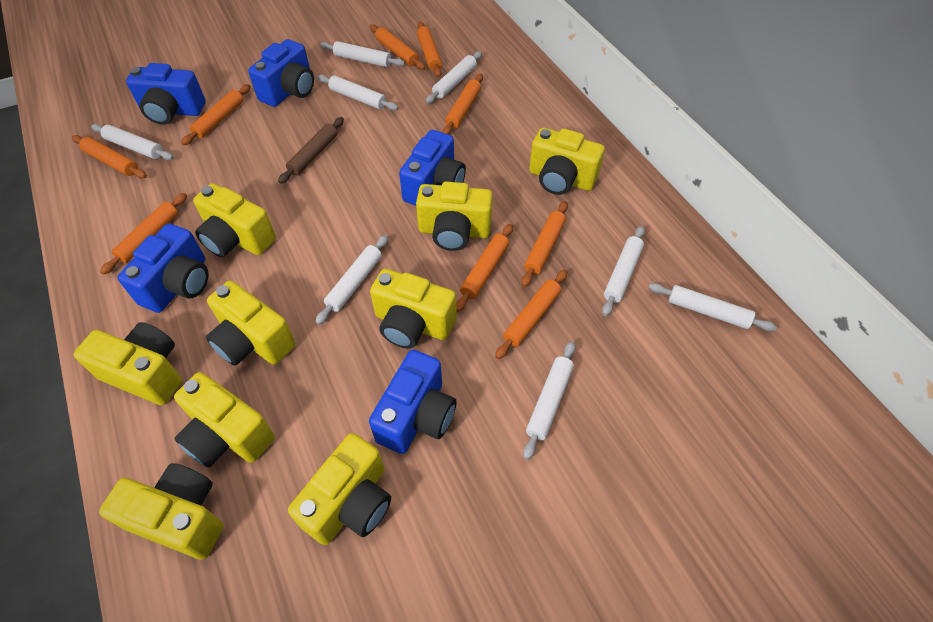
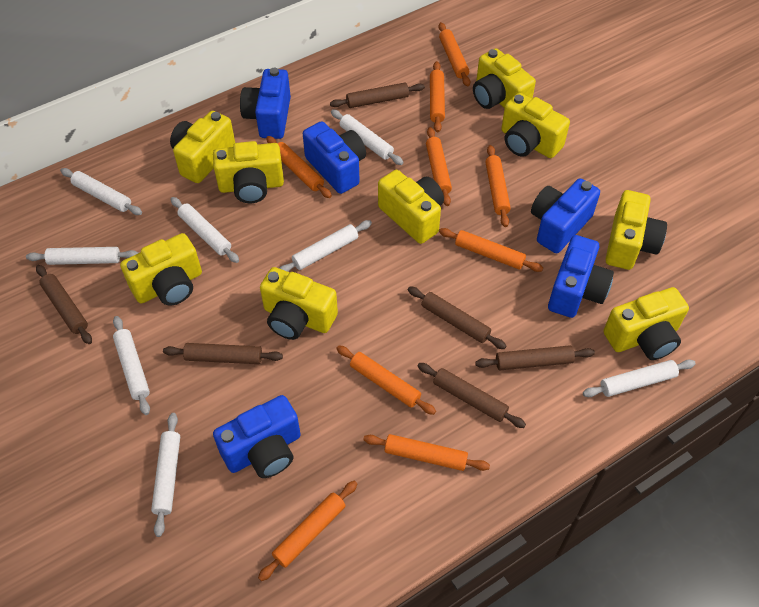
brown rolling pin: 1 -> 6

